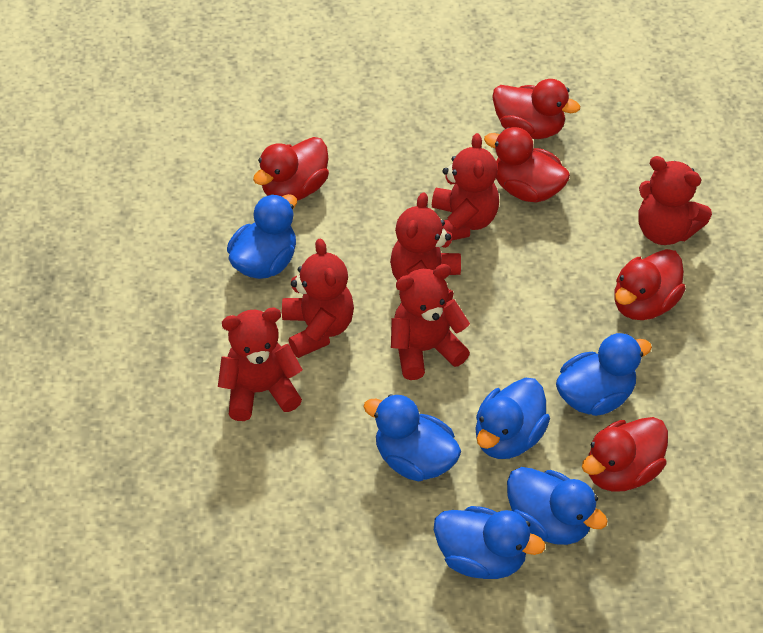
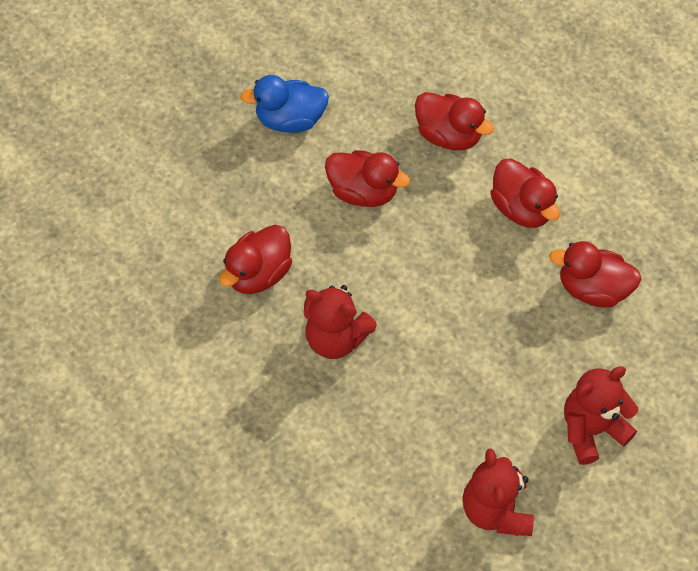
blue duck: 6 -> 1
red teddy bear: 6 -> 3

